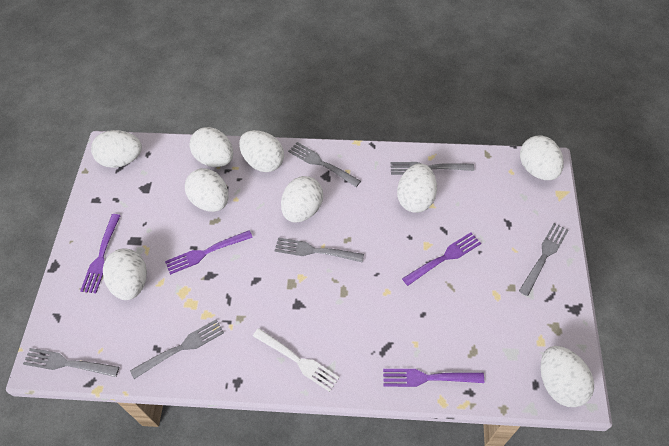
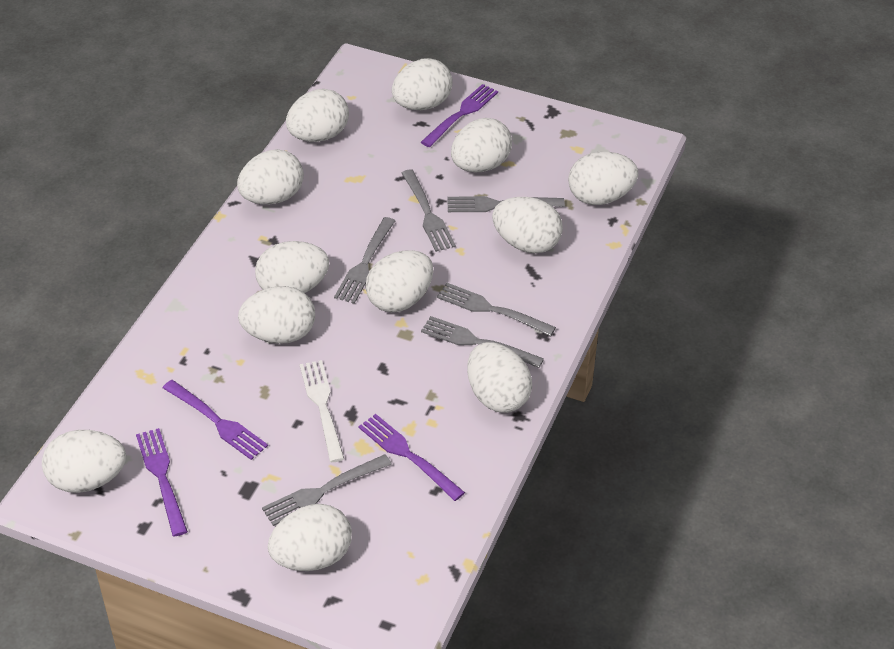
white egg: 9 -> 12

